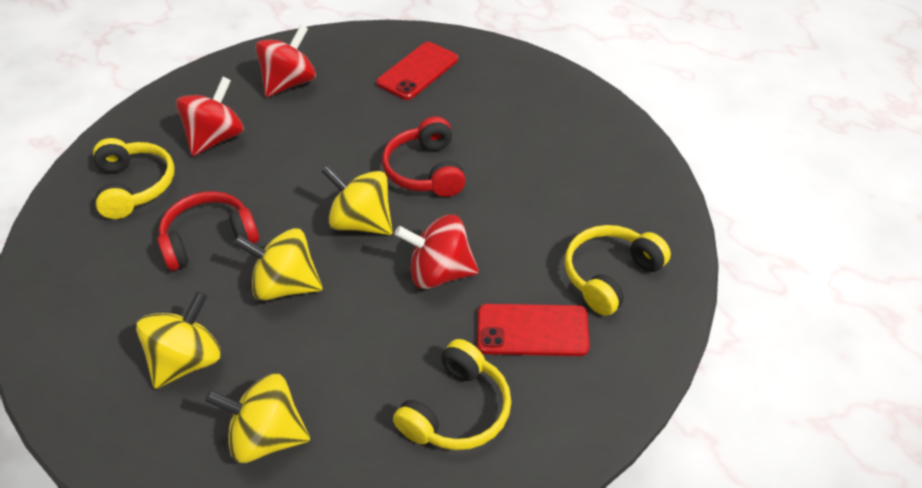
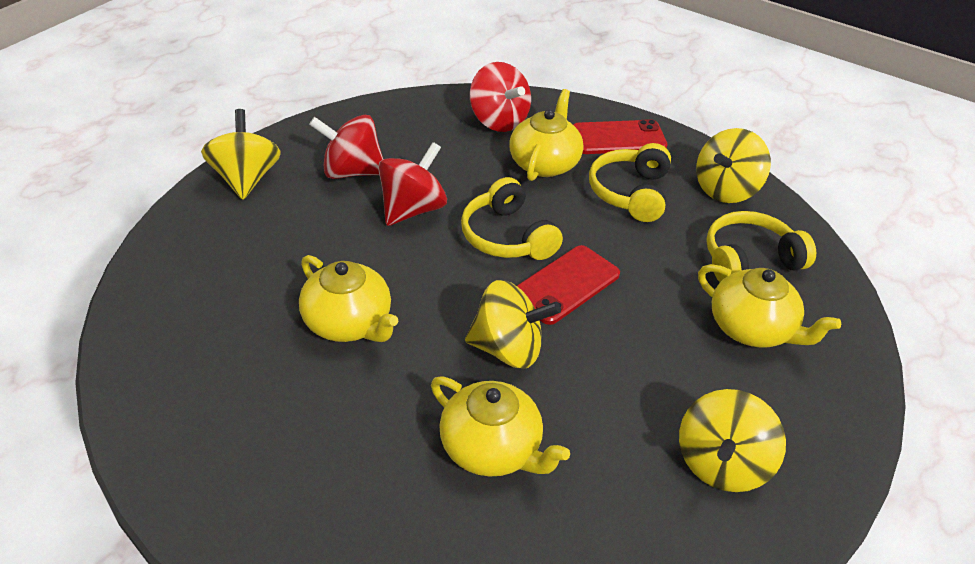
red headphones: 2 -> 0
yellow teapot: 0 -> 4

